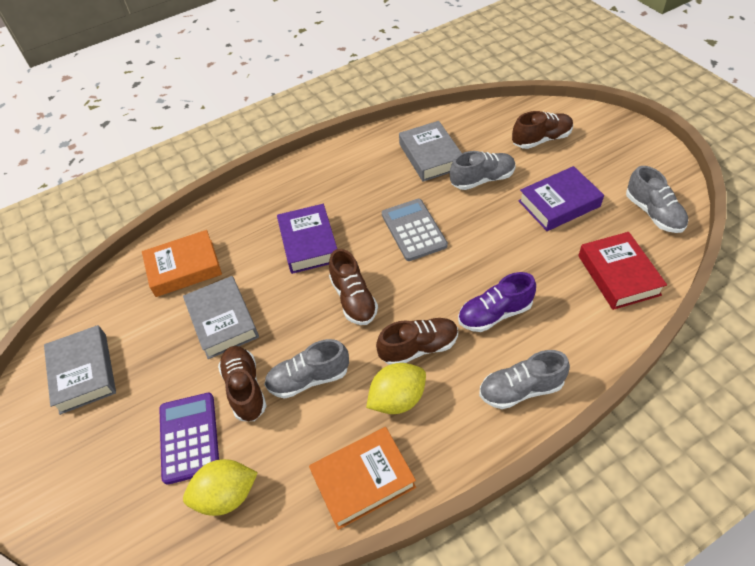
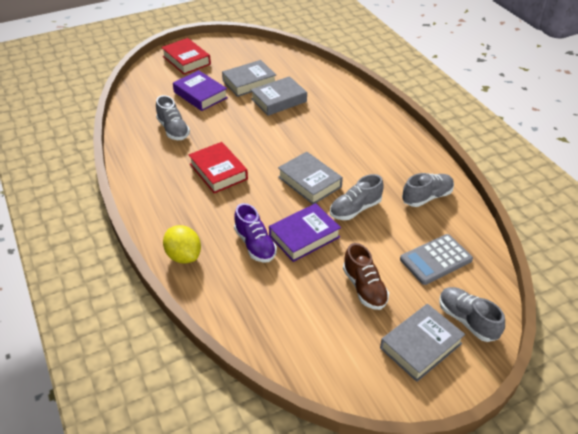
brown shoe: 4 -> 1
grey book: 3 -> 4
orange book: 2 -> 0
purple calculator: 1 -> 0
red book: 1 -> 2
yellow lemon: 2 -> 1

